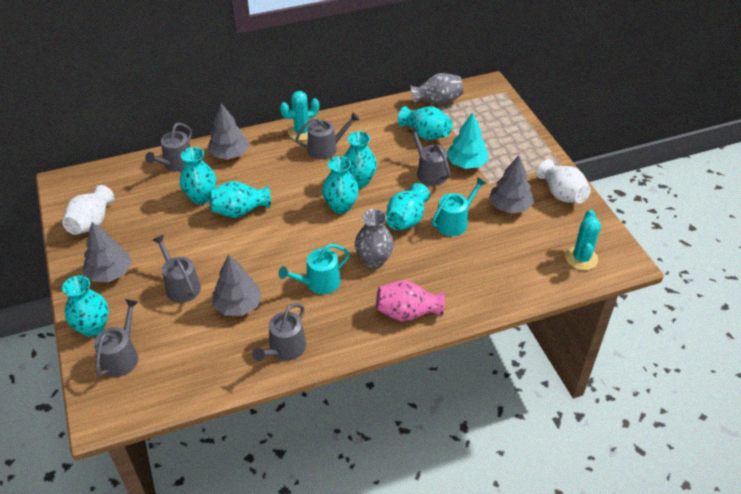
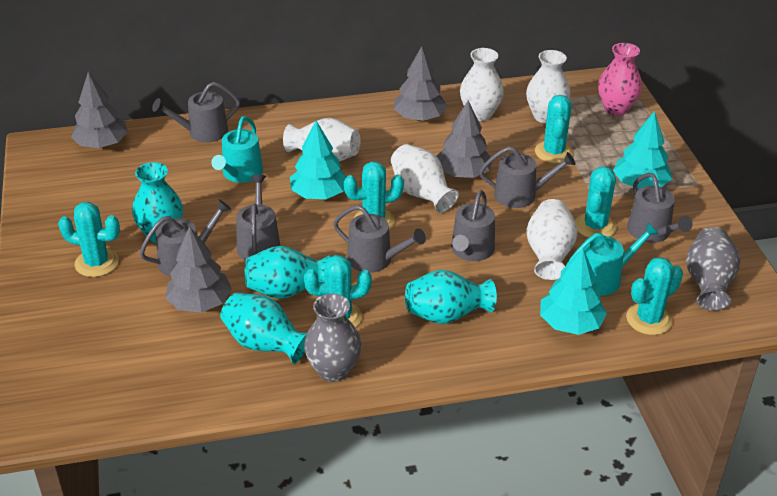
grey watering can: 6 -> 7
turquoise cactus: 2 -> 6
turquoise tree: 1 -> 3
turquoise vase: 7 -> 4
white vase: 2 -> 5

